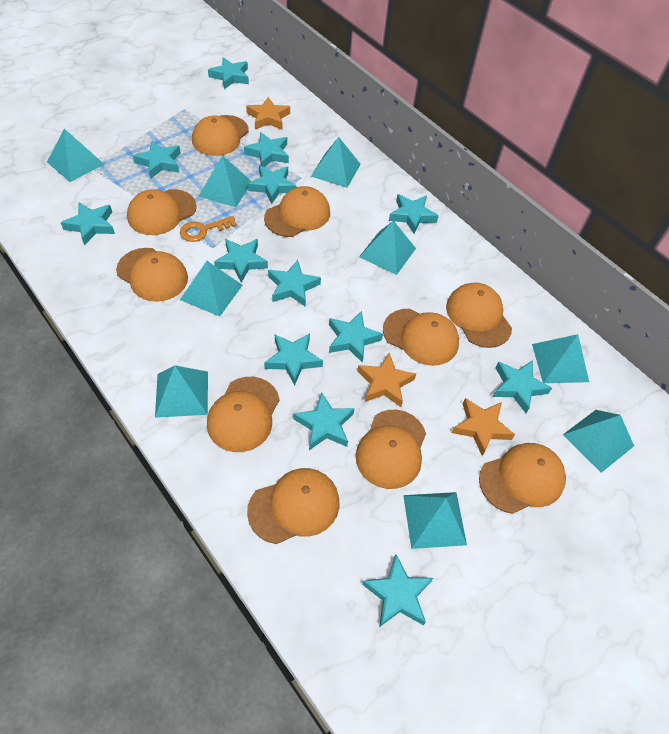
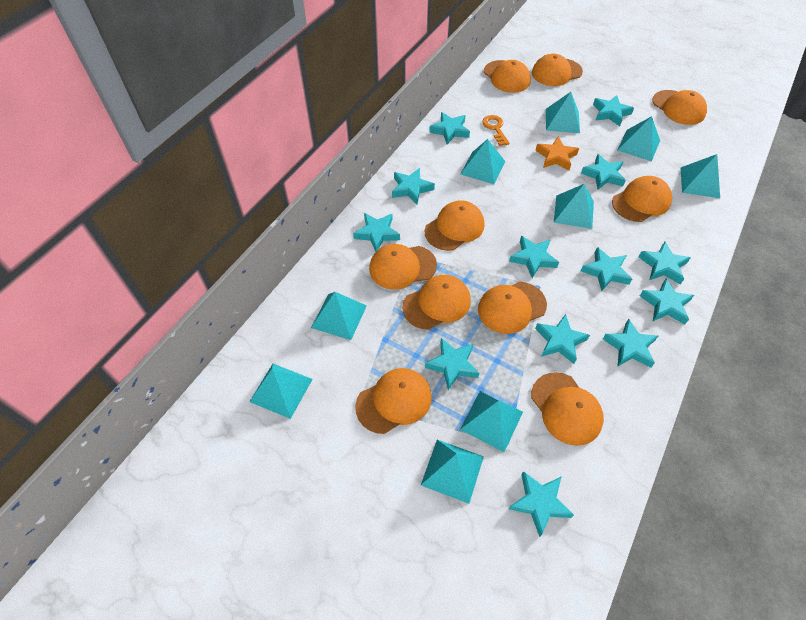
orange star: 3 -> 1

